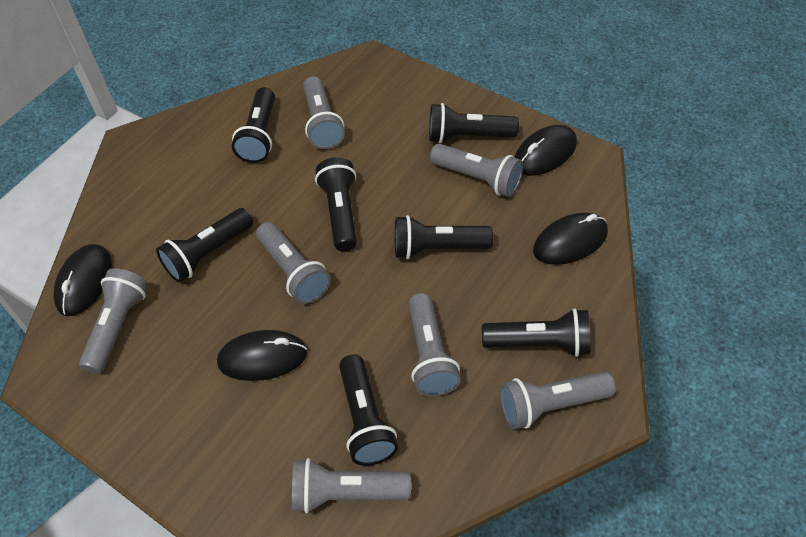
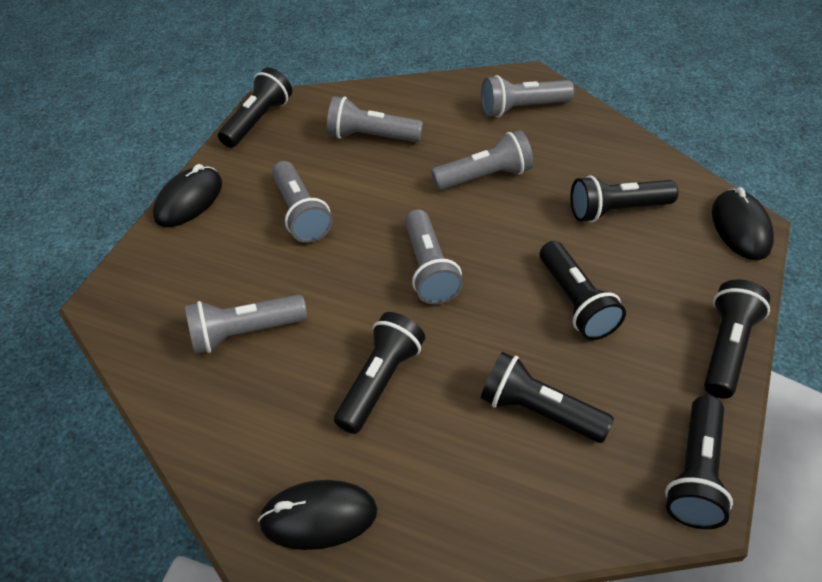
black mouse: 4 -> 3
grey flashlight: 7 -> 6

